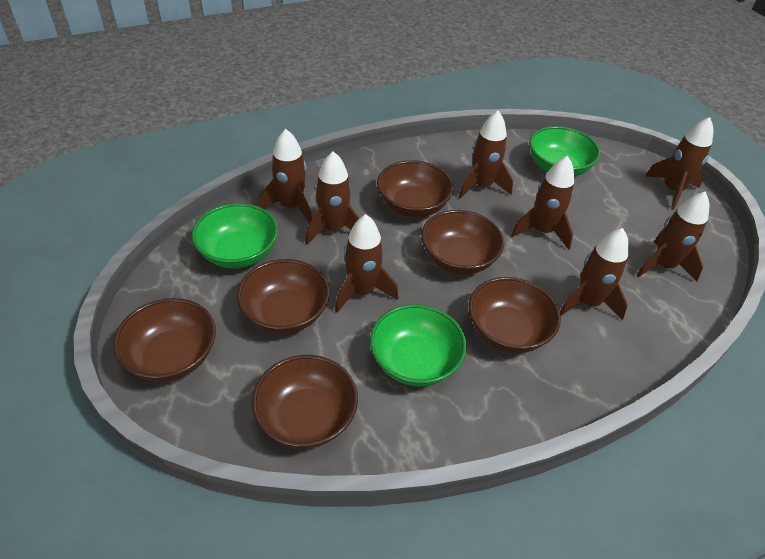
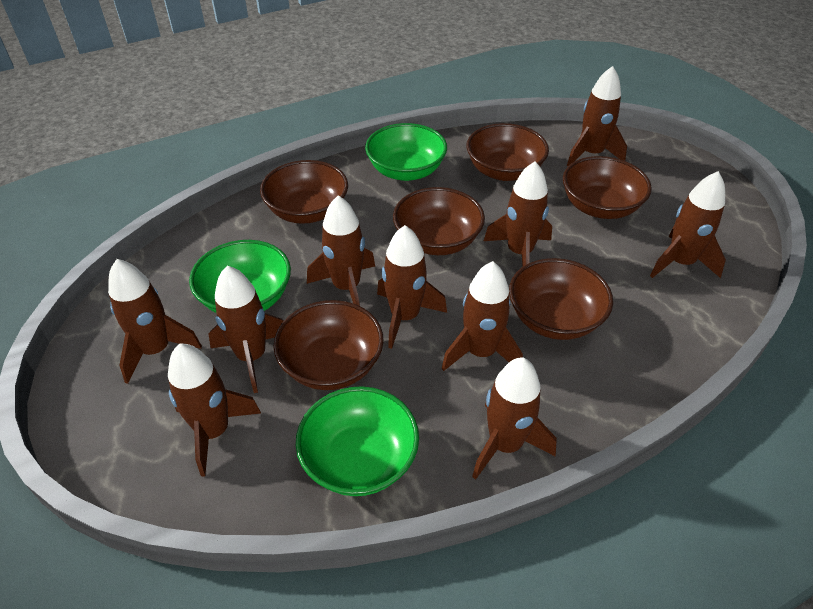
brown rocket: 8 -> 10

